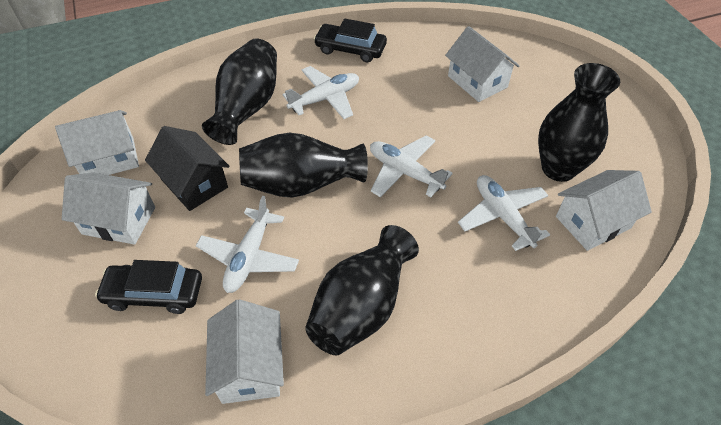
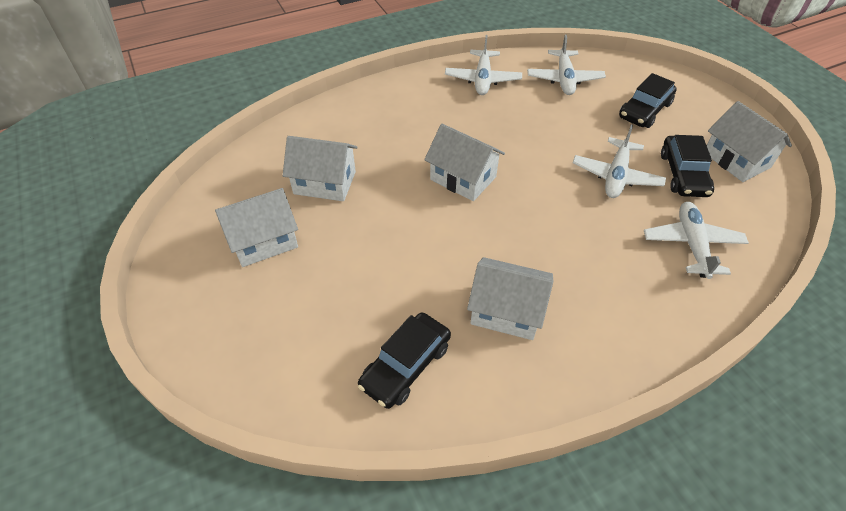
black car: 2 -> 3
black house: 1 -> 0
black vase: 4 -> 0

